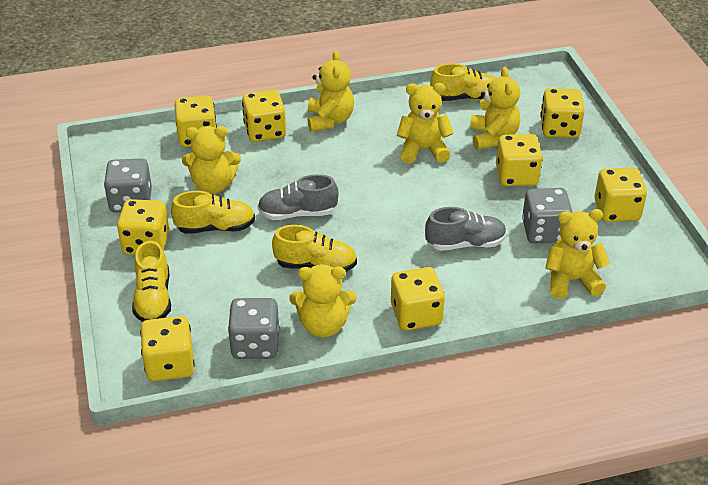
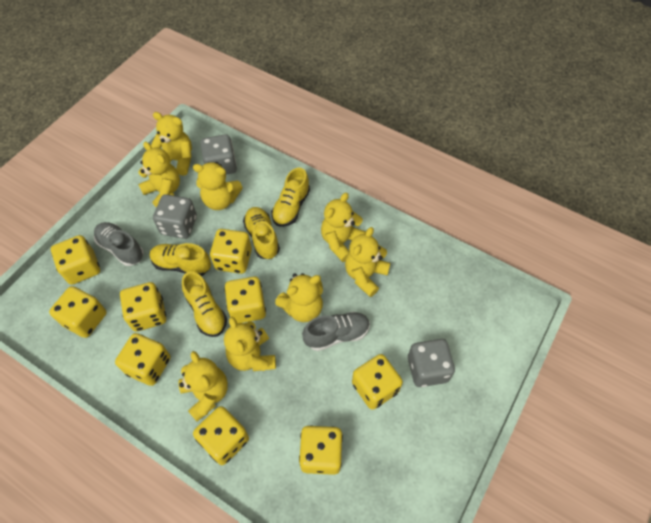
yellow dice: 8 -> 9
yellow teddy bear: 6 -> 8

